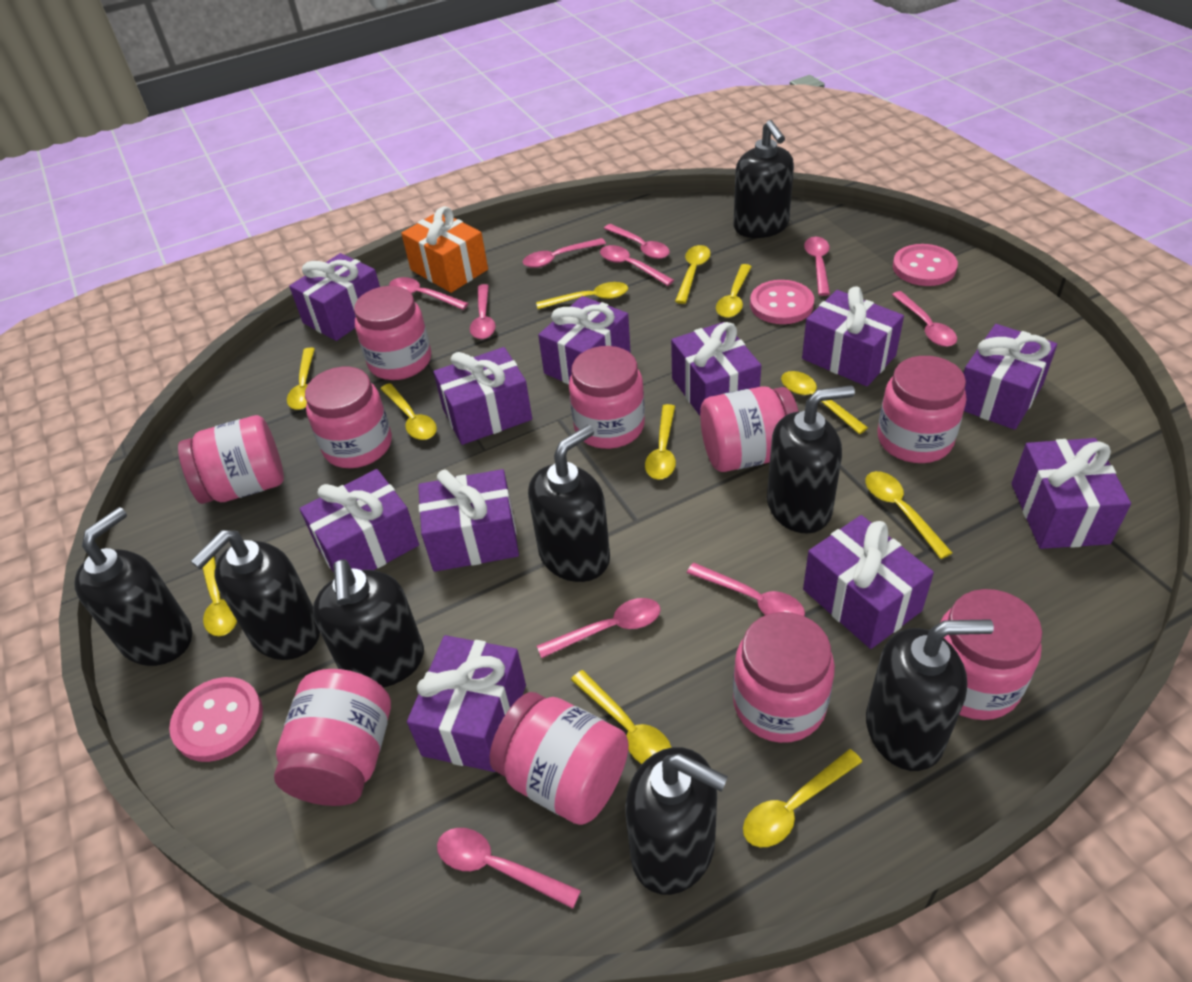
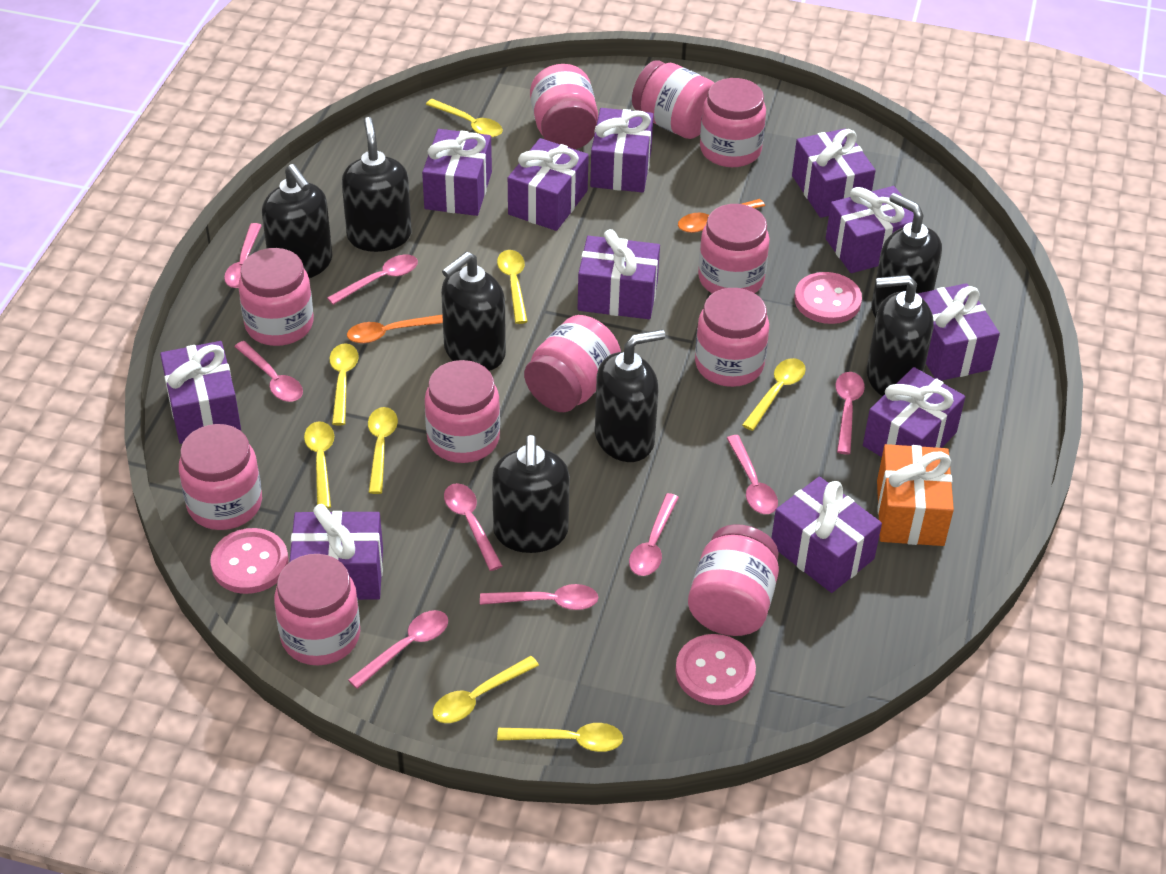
black soap dispenser: 8 -> 7
orange spoon: 0 -> 2
pink jar: 10 -> 11
pink spoon: 10 -> 9
yellow spoon: 11 -> 8

